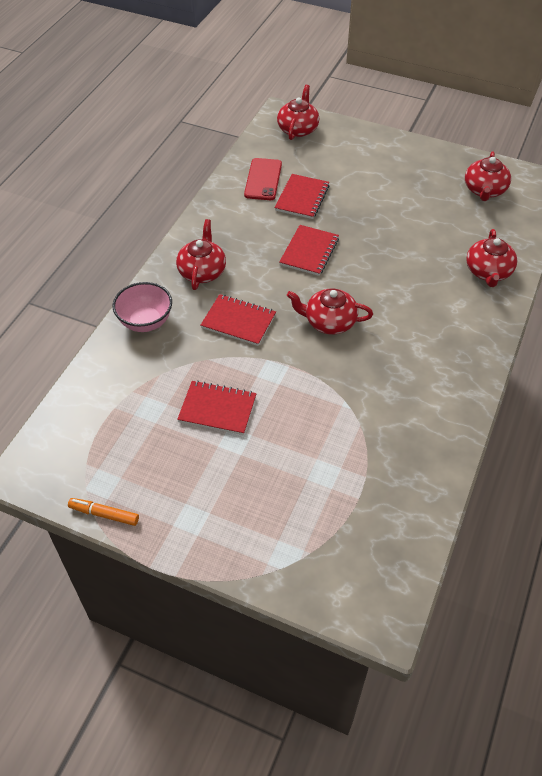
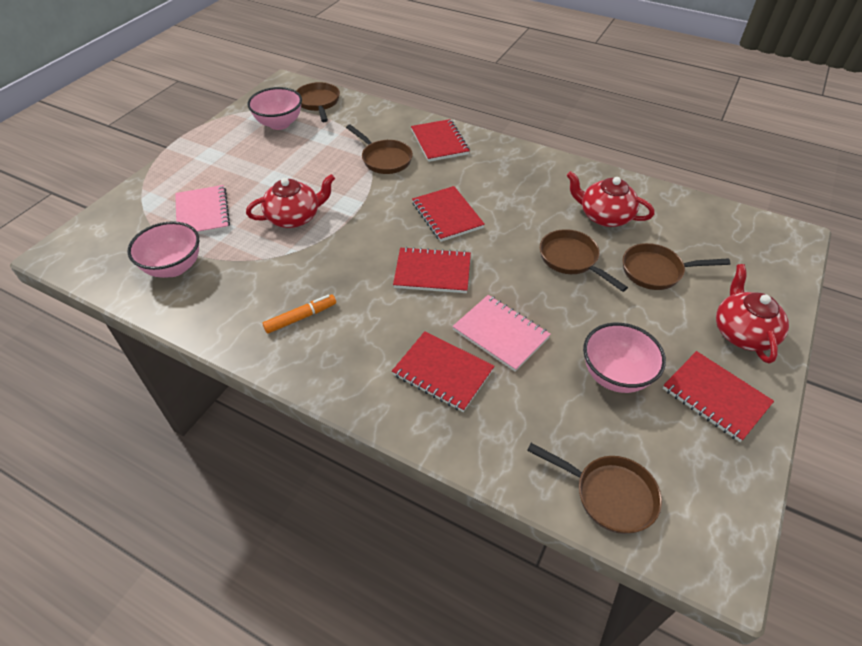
brown pan: 0 -> 5
pink bowl: 1 -> 3
pink notebook: 0 -> 2
red notebook: 4 -> 5
red phone: 1 -> 0
red teapot: 5 -> 3

